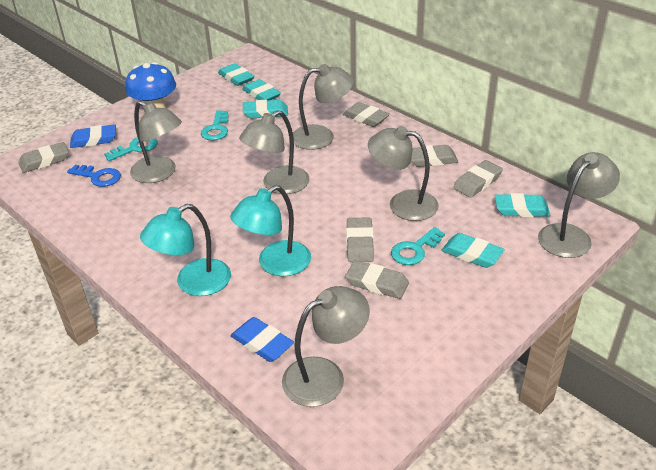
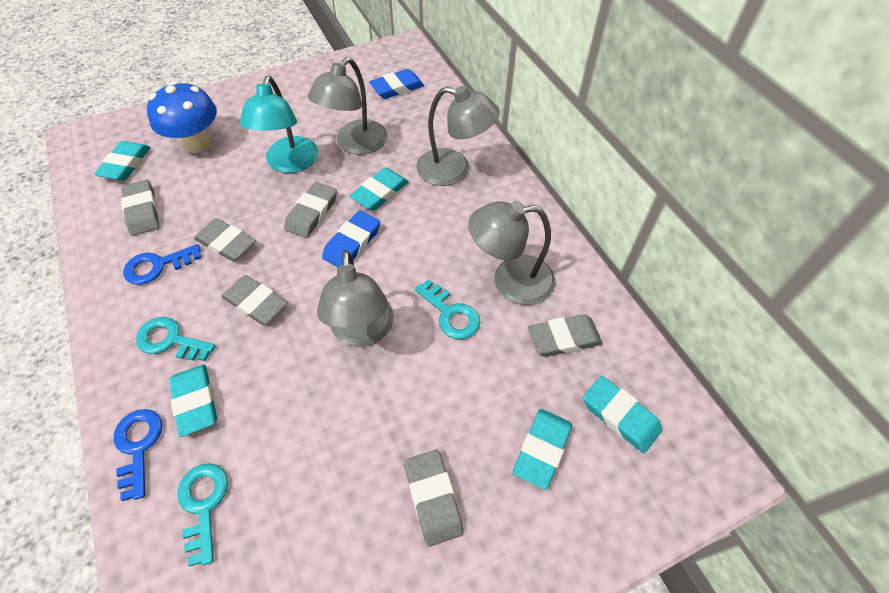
blue key: 1 -> 2
grey lamp: 6 -> 4
turquoise lamp: 2 -> 1

